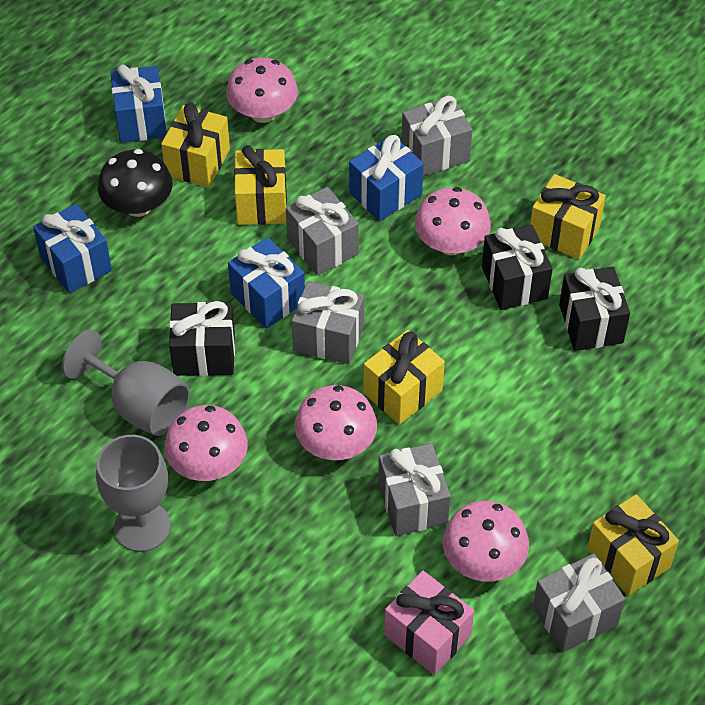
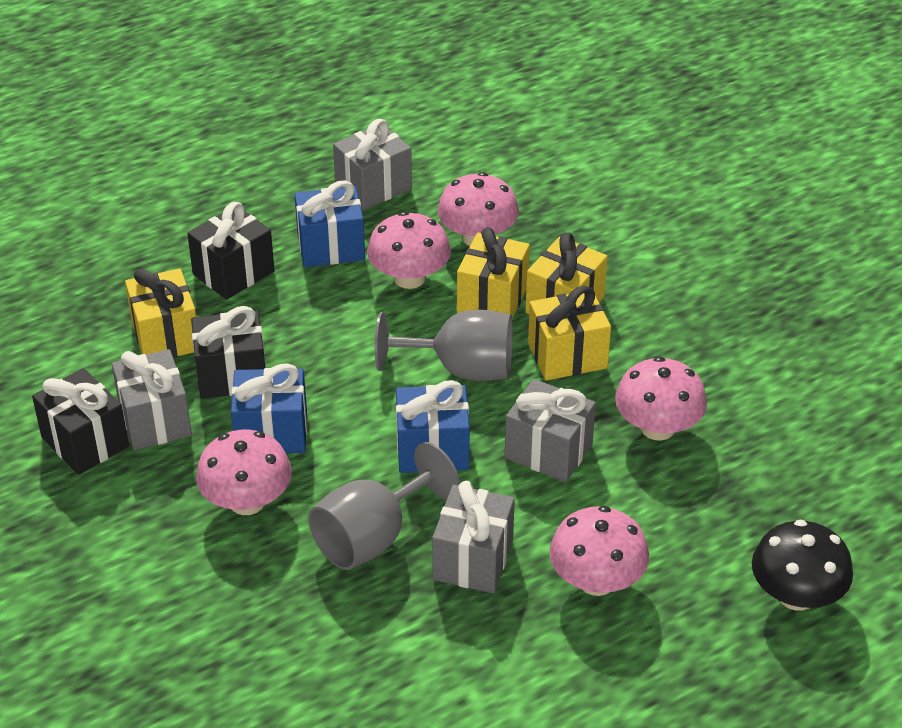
blue gift: 4 -> 3
grey gift: 5 -> 4
pink gift: 1 -> 0
yellow gift: 5 -> 4

